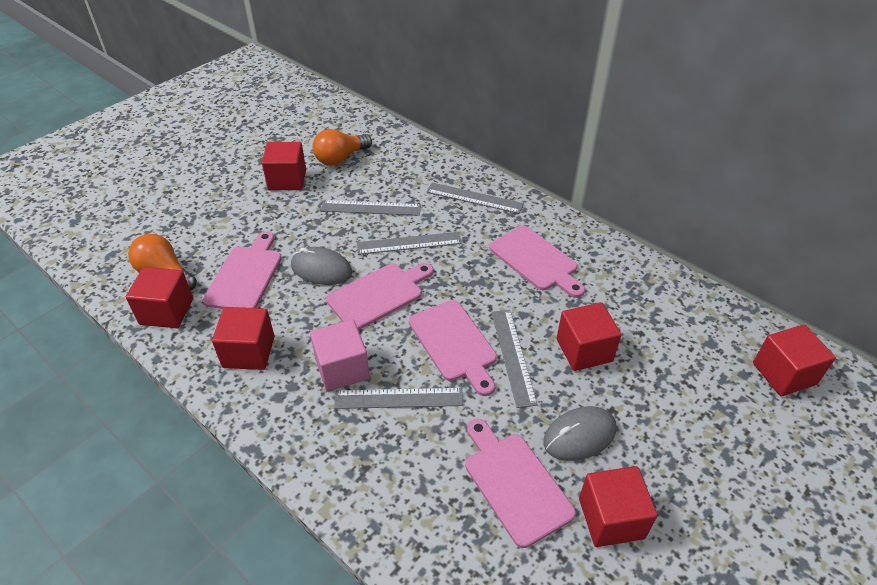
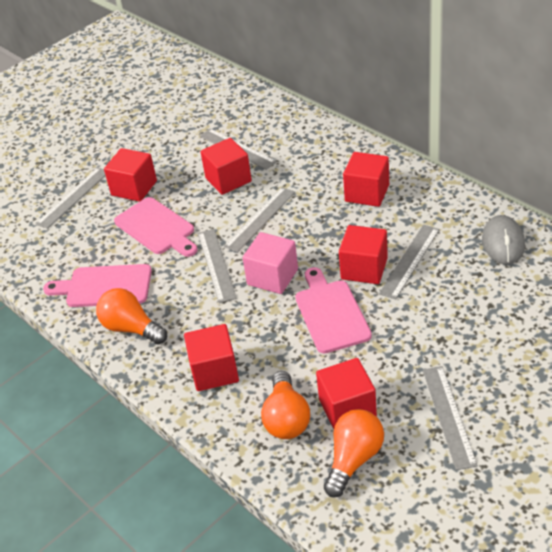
grey mouse: 2 -> 1
grey ruler: 5 -> 6
orange light bulb: 2 -> 3
pink cutting board: 5 -> 3

